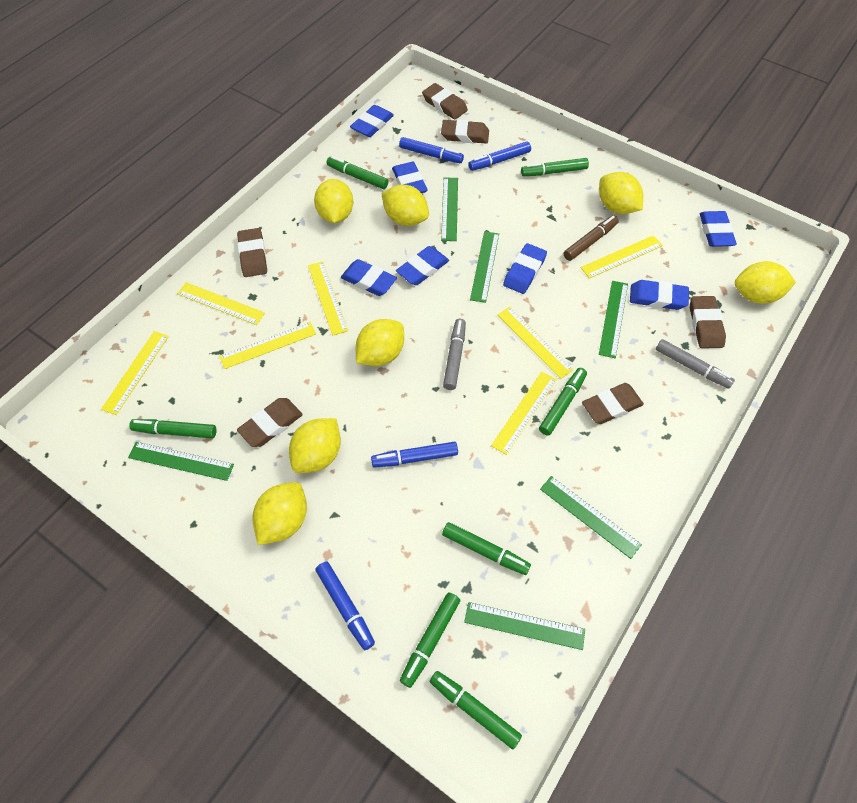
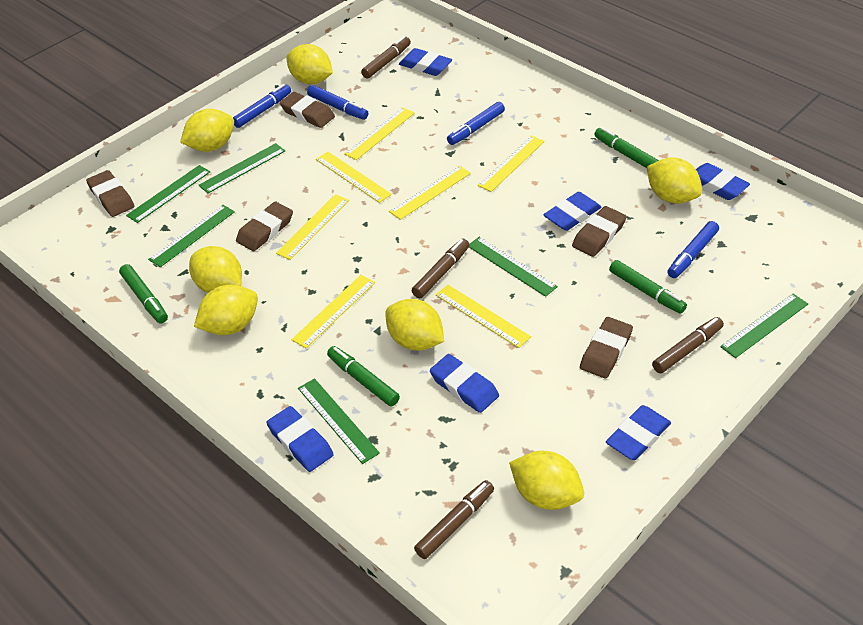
blue eraser: 7 -> 6
brown eraser: 6 -> 5
brown marker: 1 -> 4
green marker: 7 -> 4
grey marker: 2 -> 0

